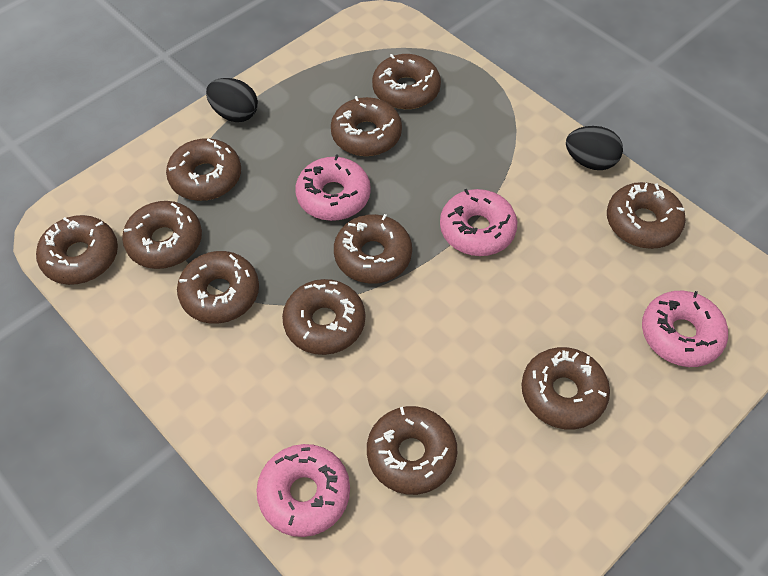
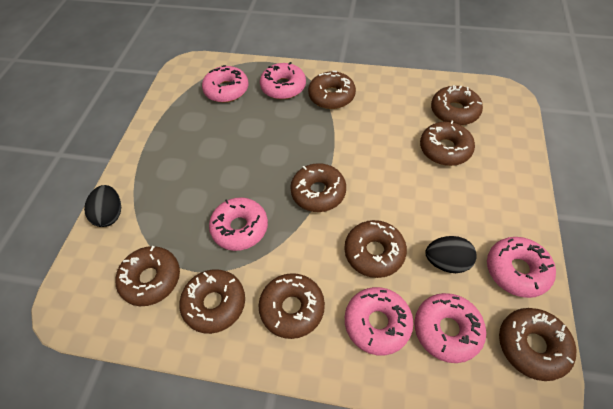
brown donut: 11 -> 9
pink donut: 4 -> 6

